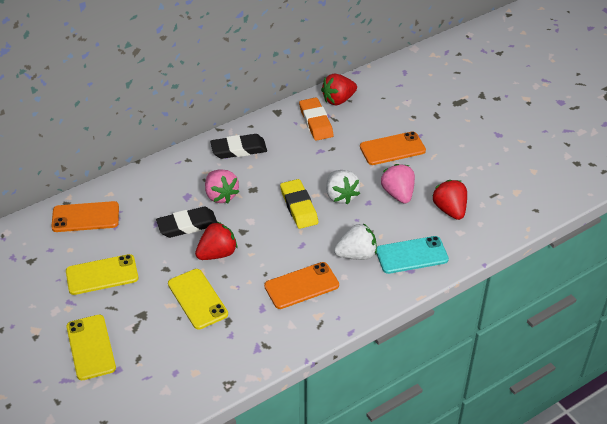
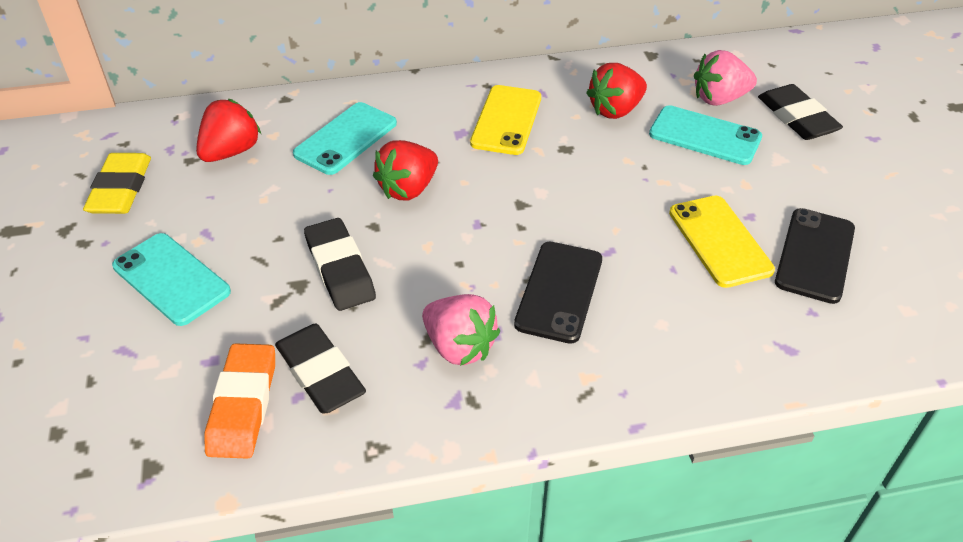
black eraser: 2 -> 3
black phone: 0 -> 2
orange phone: 3 -> 0
turquoise phone: 1 -> 3
white strawberry: 2 -> 0
yellow phone: 3 -> 2

